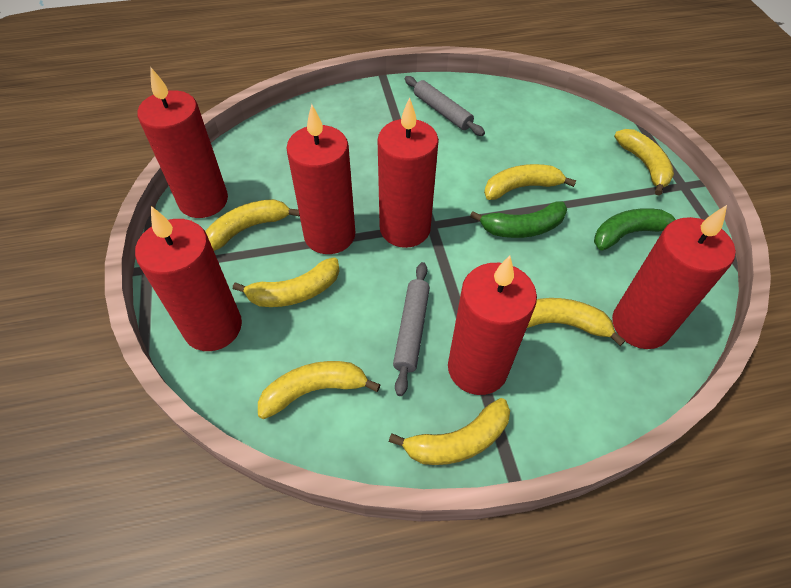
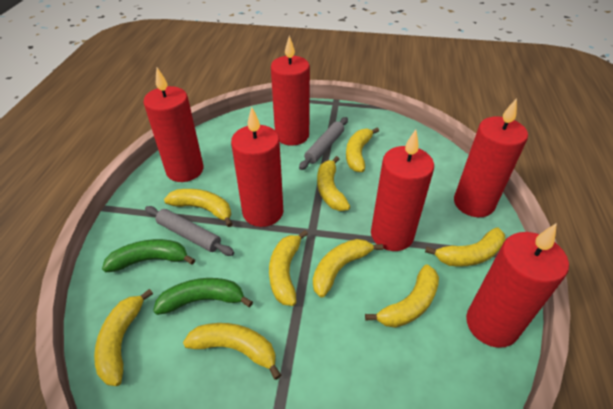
yellow banana: 7 -> 9

